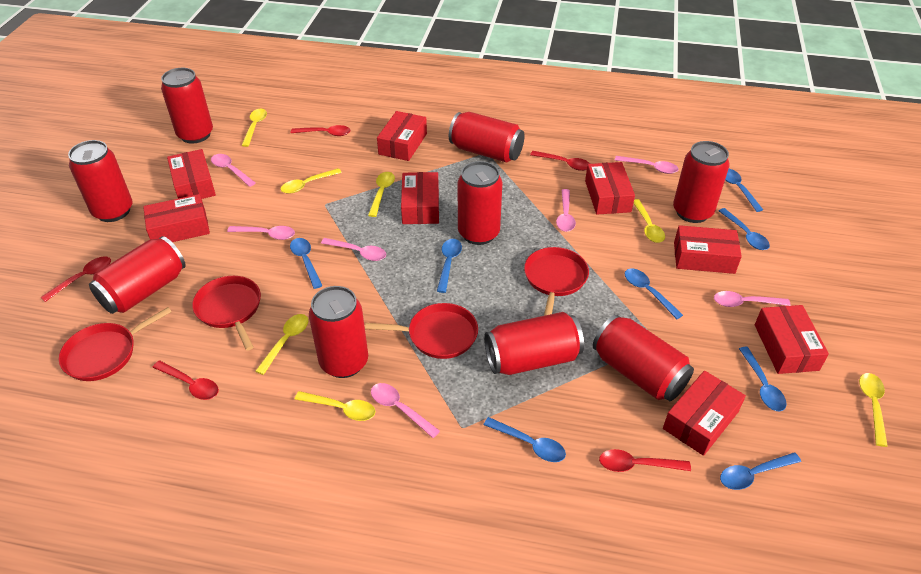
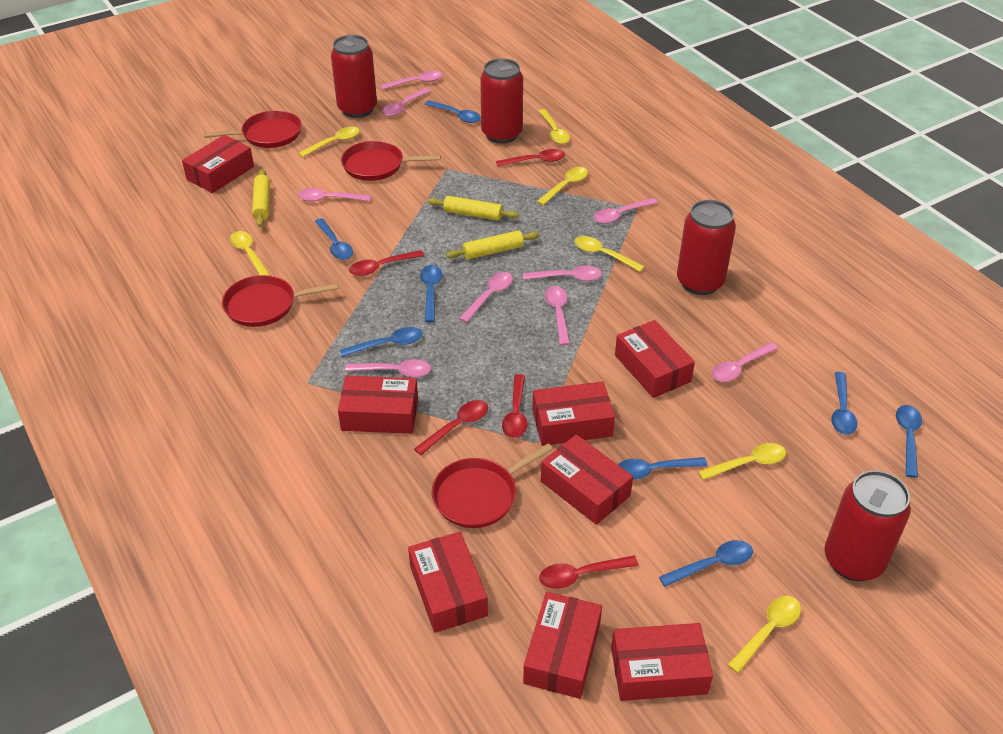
pink spoon: 7 -> 9
red can: 9 -> 4
yellow rolling pin: 0 -> 3

